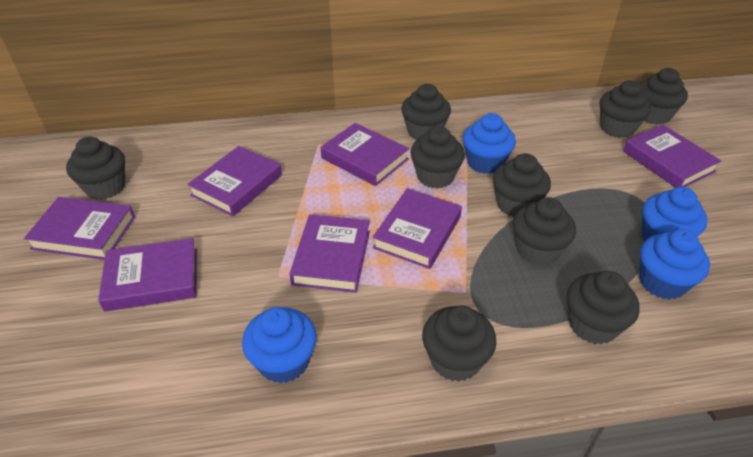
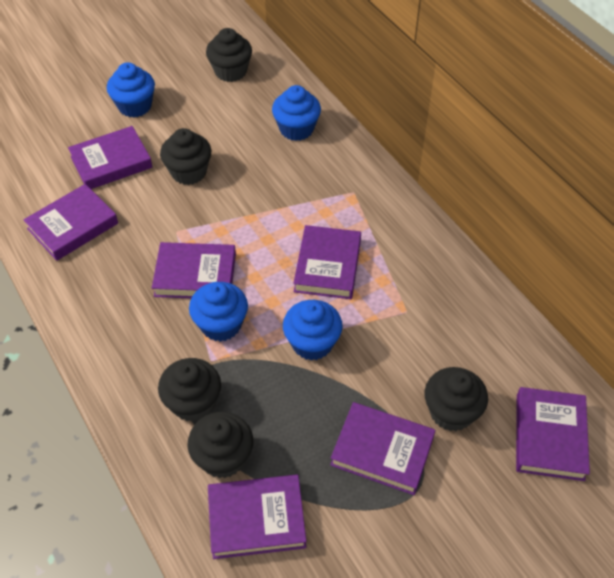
black cupcake: 9 -> 5

